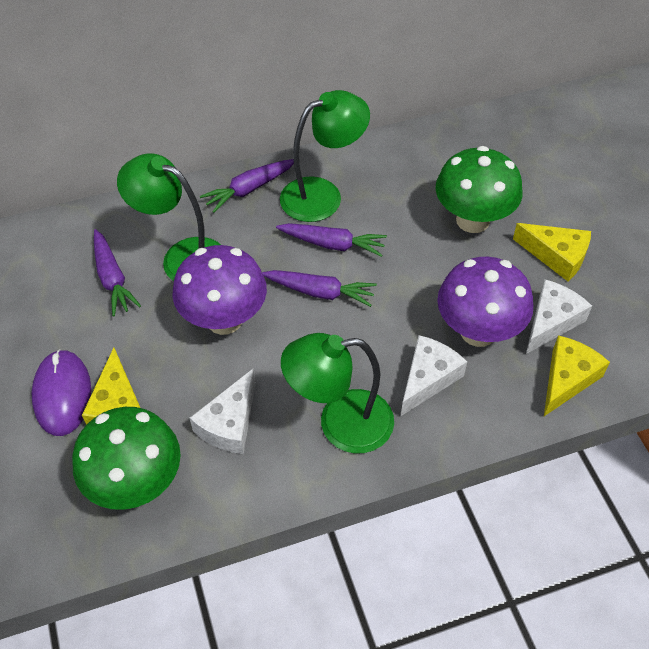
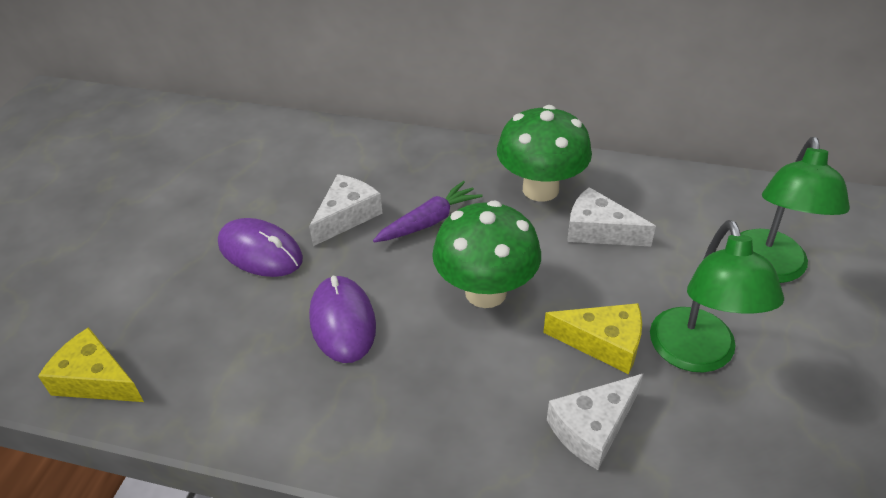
green lamp: 3 -> 2
purple carrot: 4 -> 1
purple mouse: 1 -> 2
purple mushroom: 2 -> 0
yellow cheese: 3 -> 2

